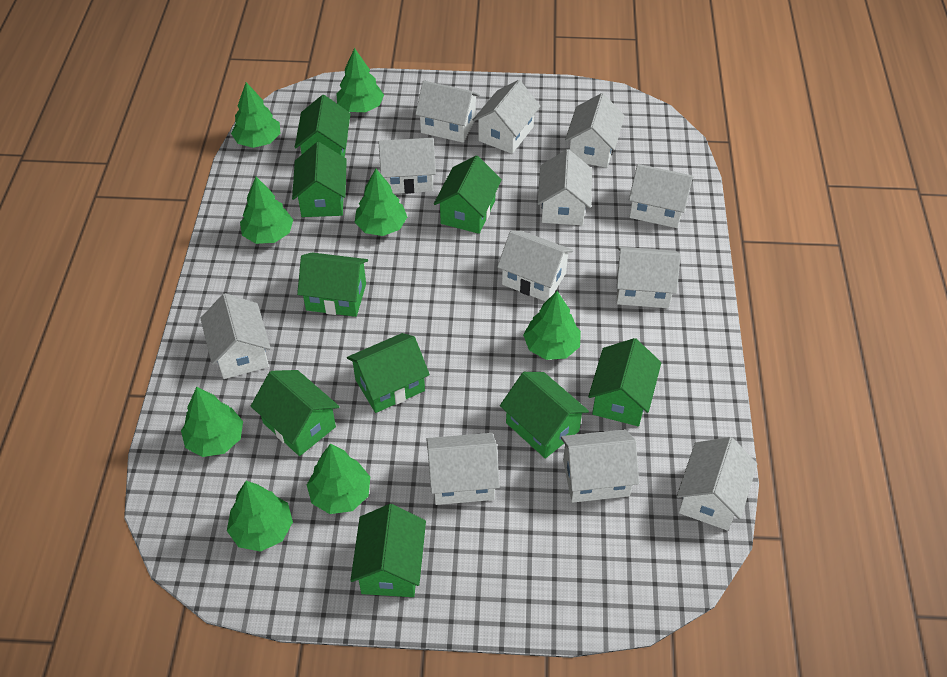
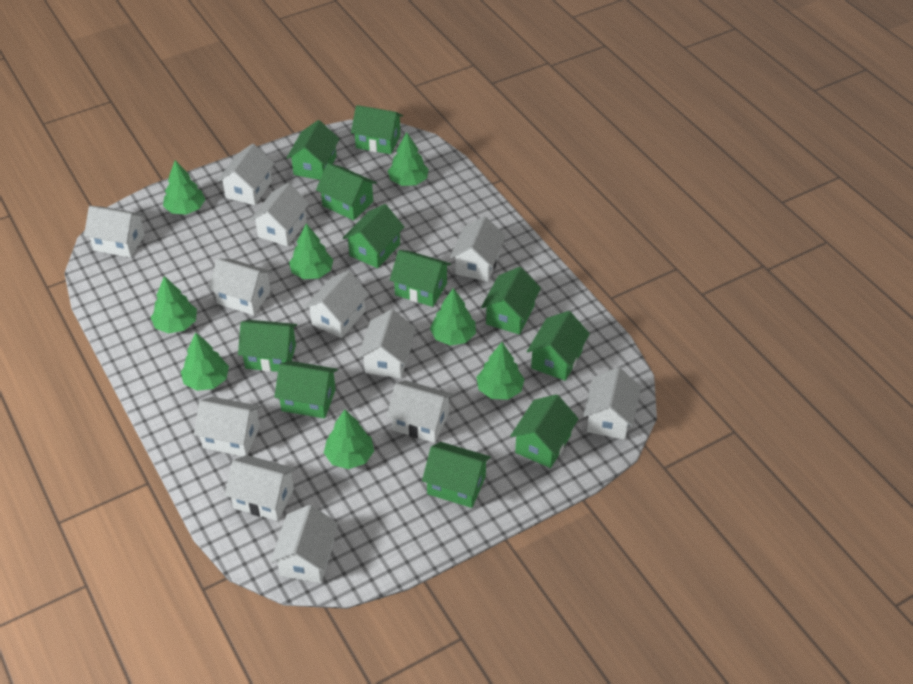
green house: 9 -> 11

